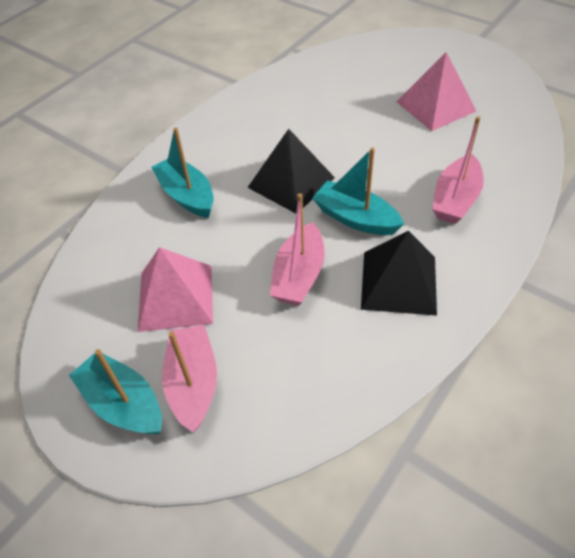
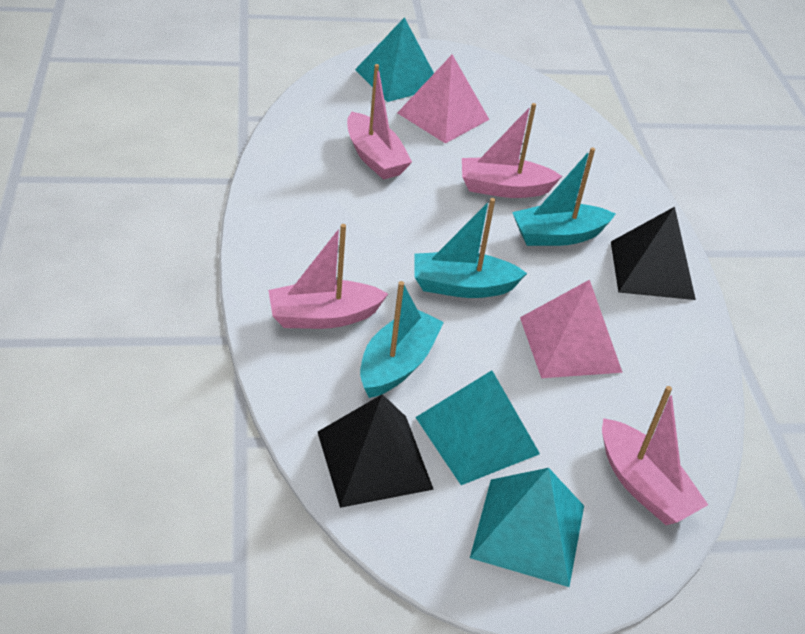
pink boat: 3 -> 4
turquoise pyramid: 0 -> 3

